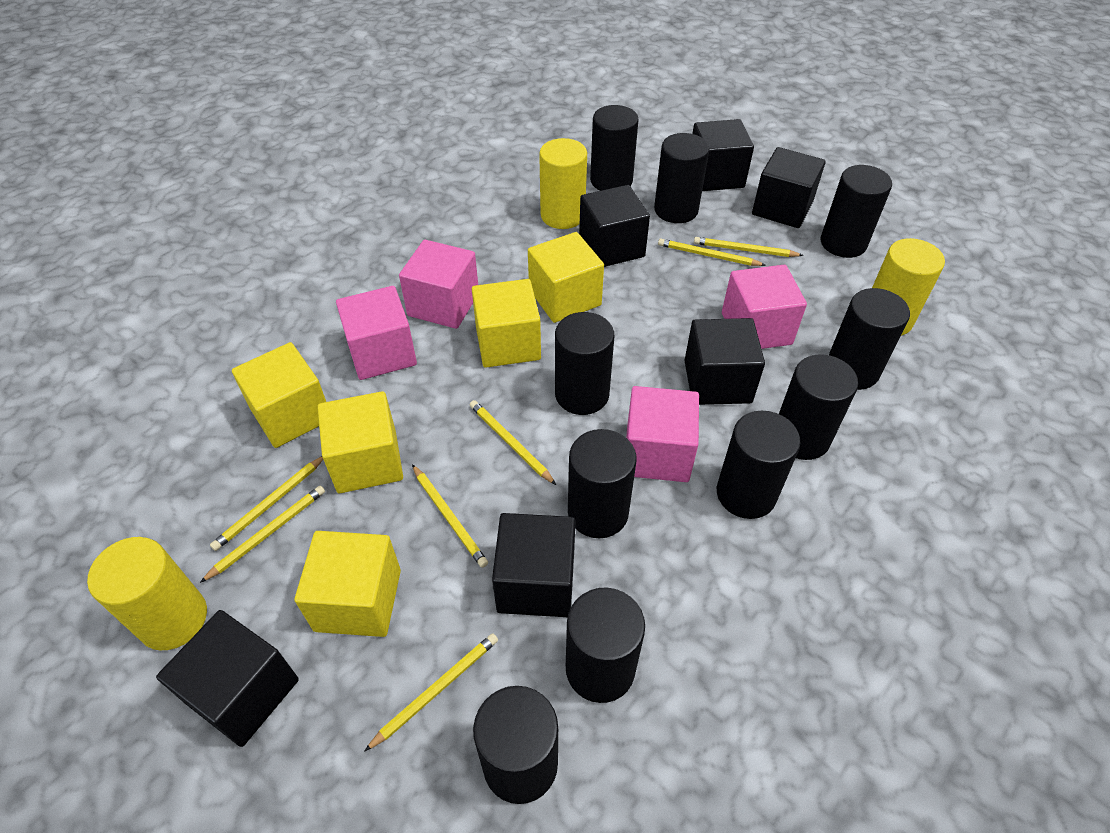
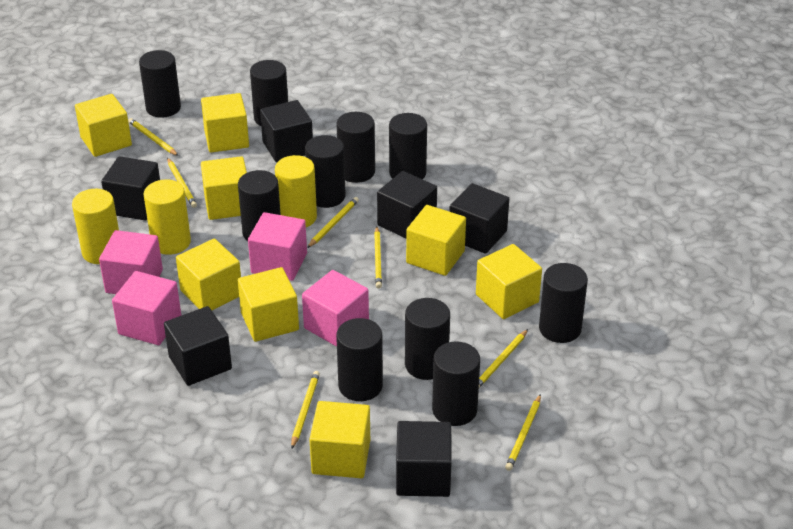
yellow cube: 5 -> 8

